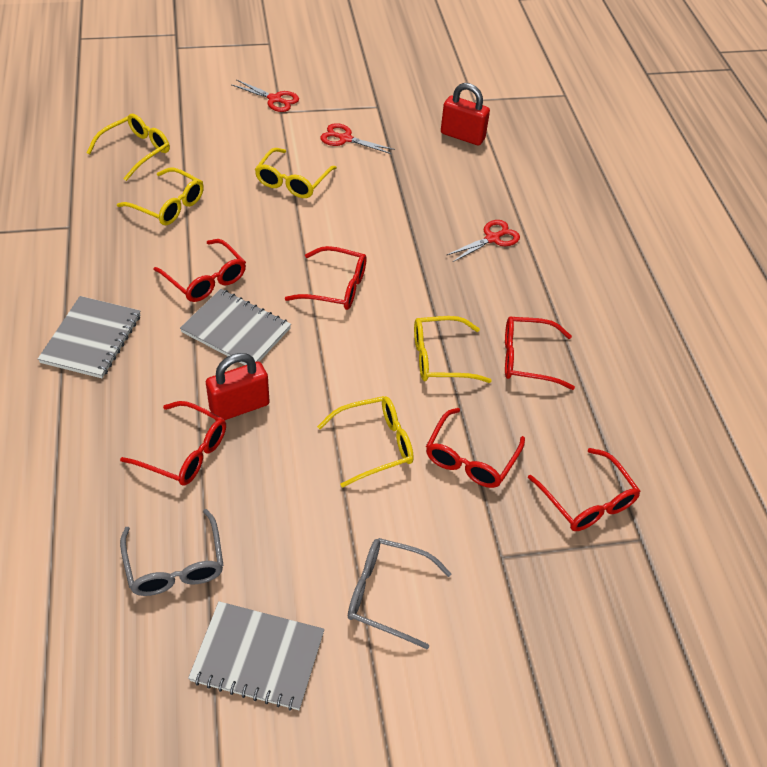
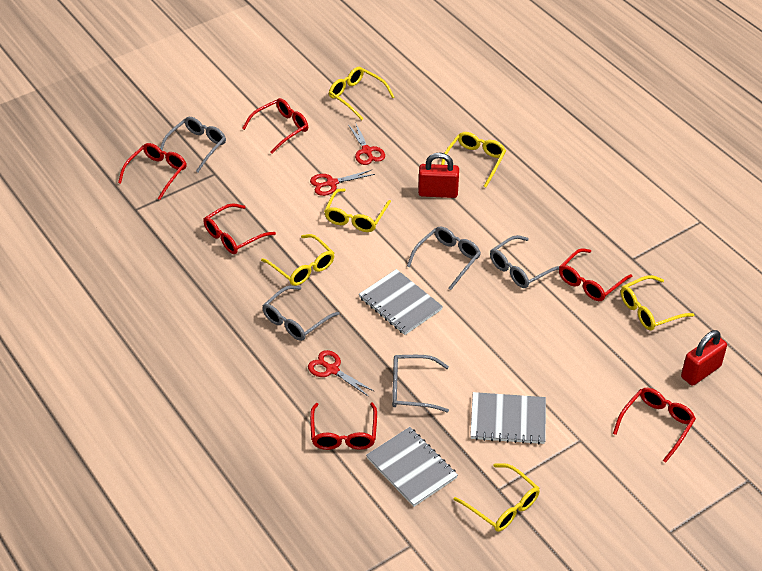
grey glasses: 2 -> 5
yellow glasses: 5 -> 6

